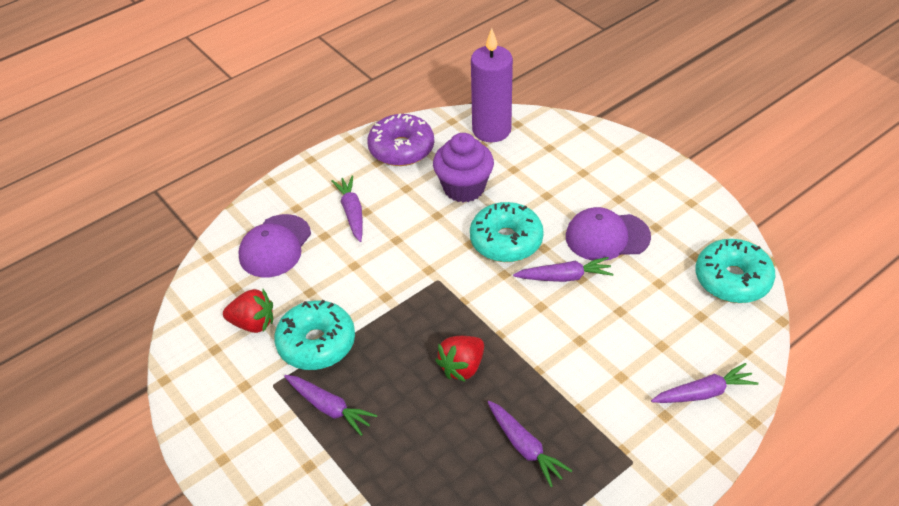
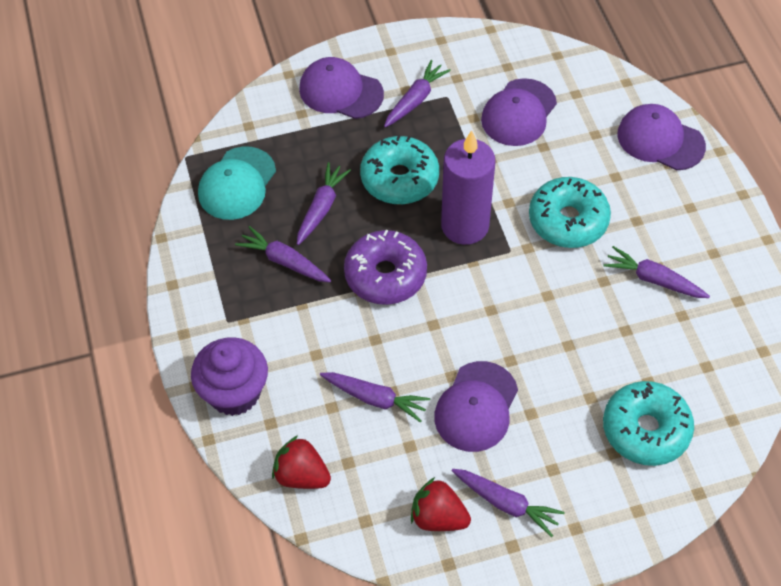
purple cap: 2 -> 4
purple carrot: 5 -> 6
turquoise cap: 0 -> 1

